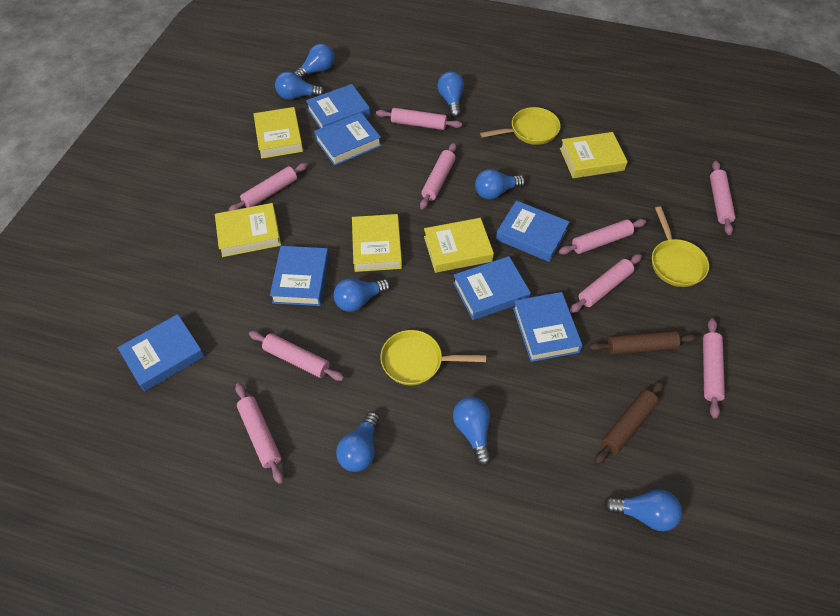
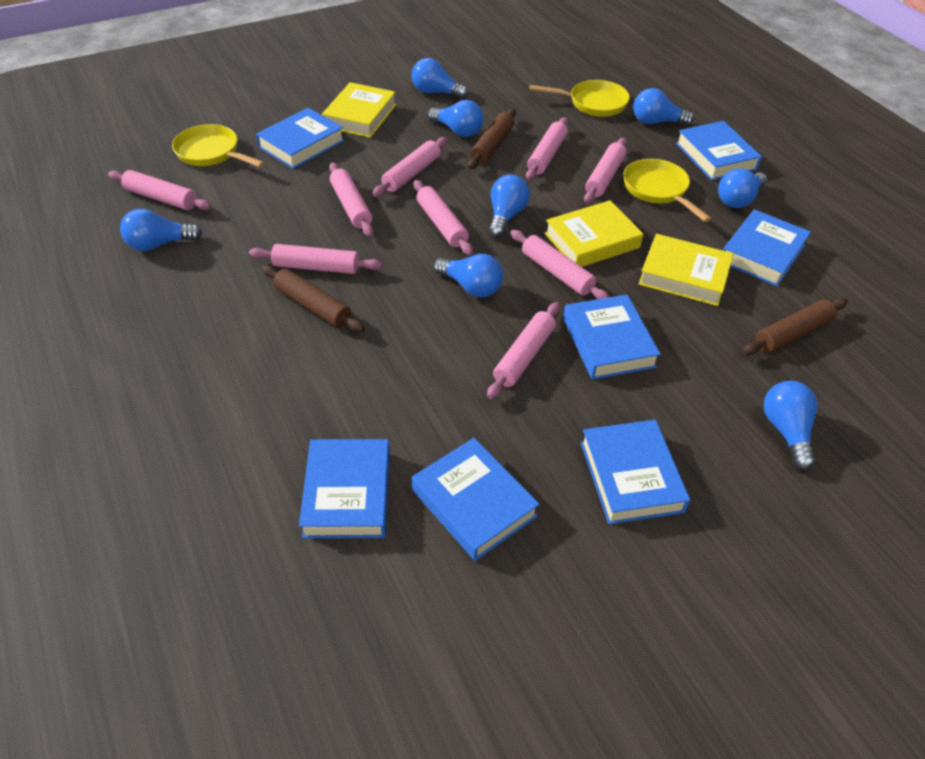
brown rolling pin: 2 -> 3
yellow book: 5 -> 3

